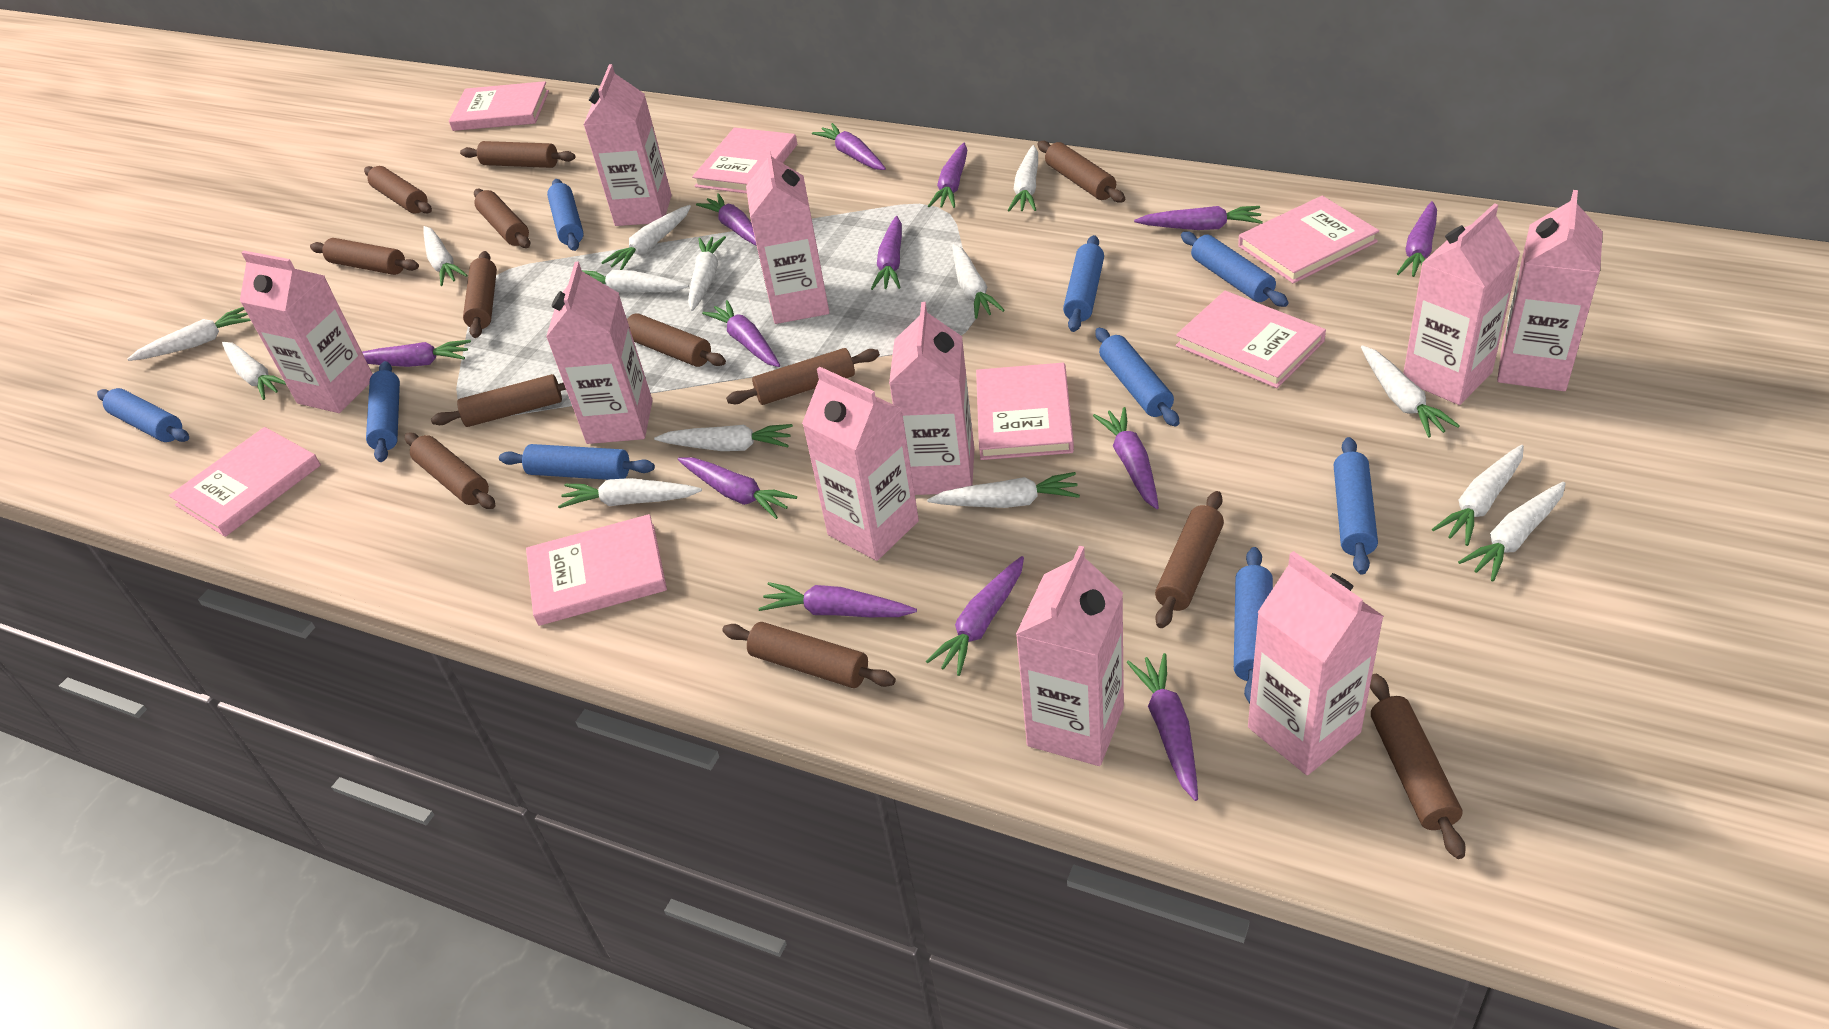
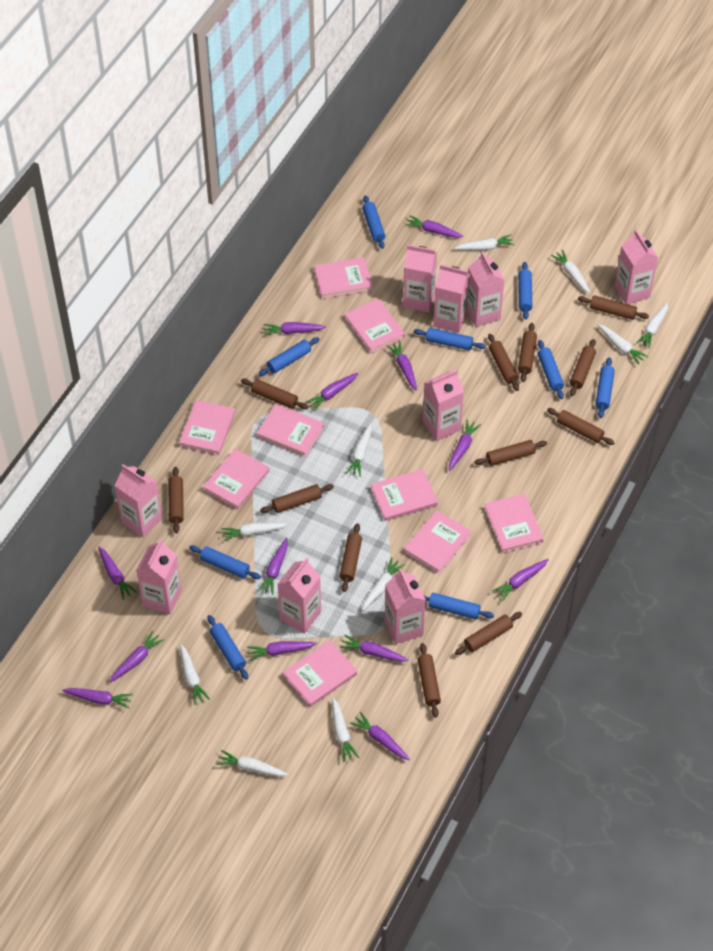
brown rolling pin: 13 -> 12
pink book: 7 -> 9
pink carton: 10 -> 9
white carrot: 14 -> 10

